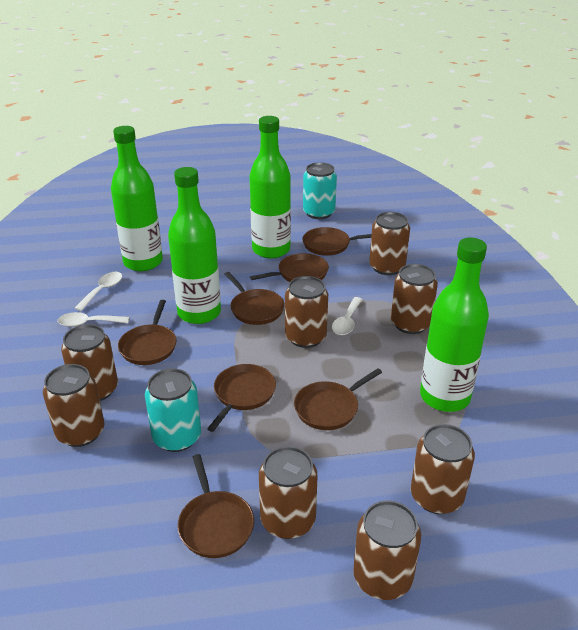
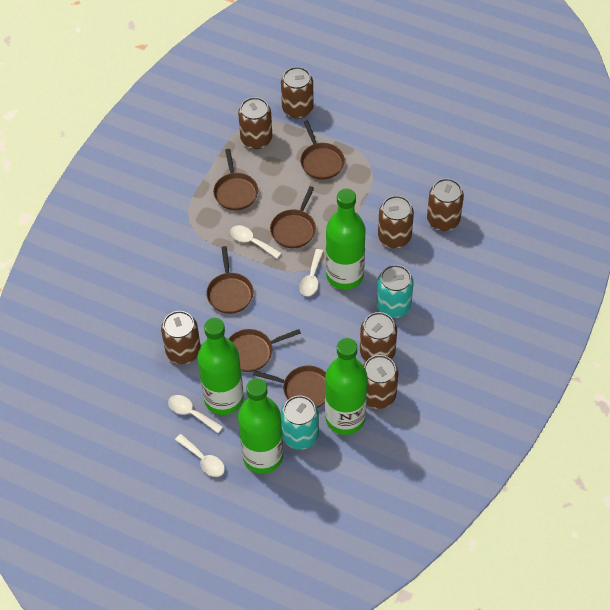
brown can: 8 -> 7
brown pan: 7 -> 6
white spoon: 3 -> 4

